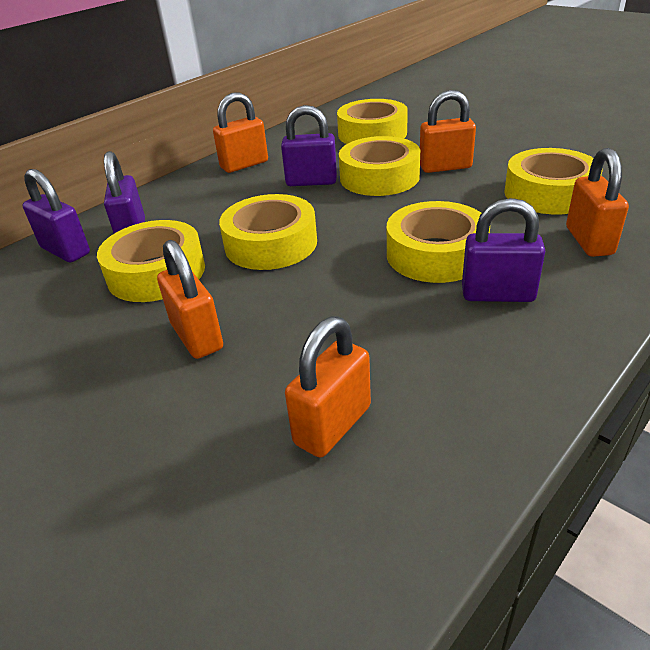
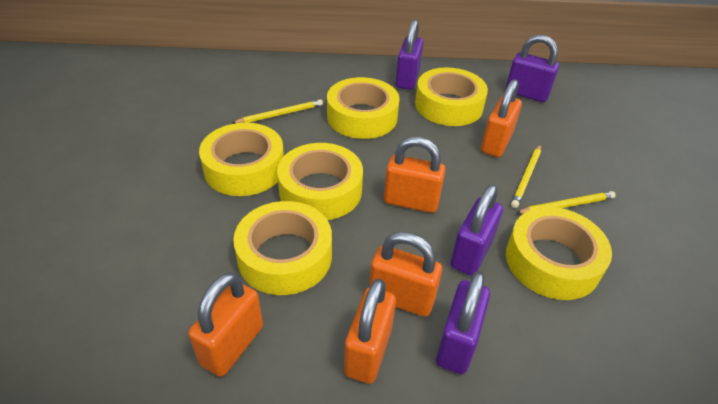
yellow pencil: 0 -> 3

